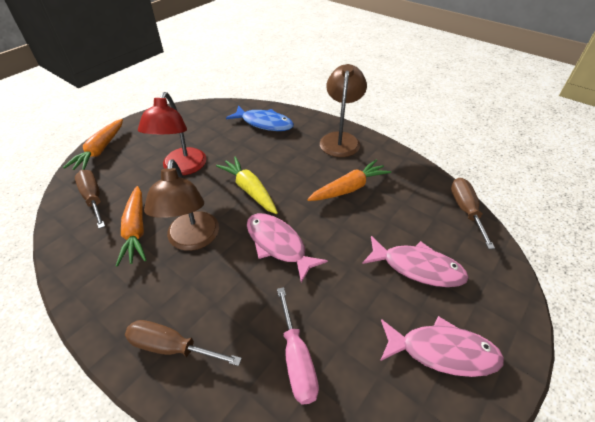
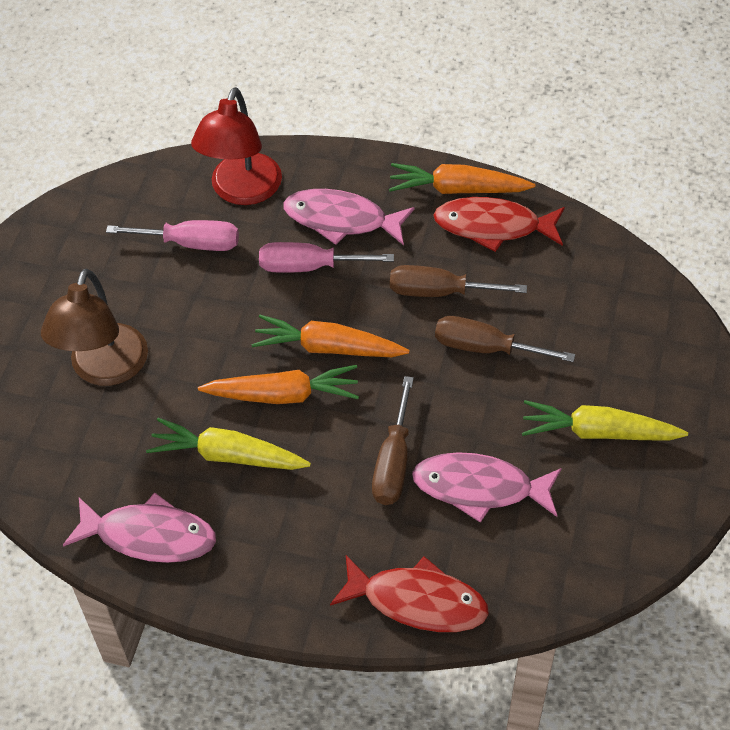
blue fish: 1 -> 0
brown lamp: 2 -> 1
pink screwdriver: 1 -> 2
red fish: 0 -> 2
yellow carrot: 1 -> 2

